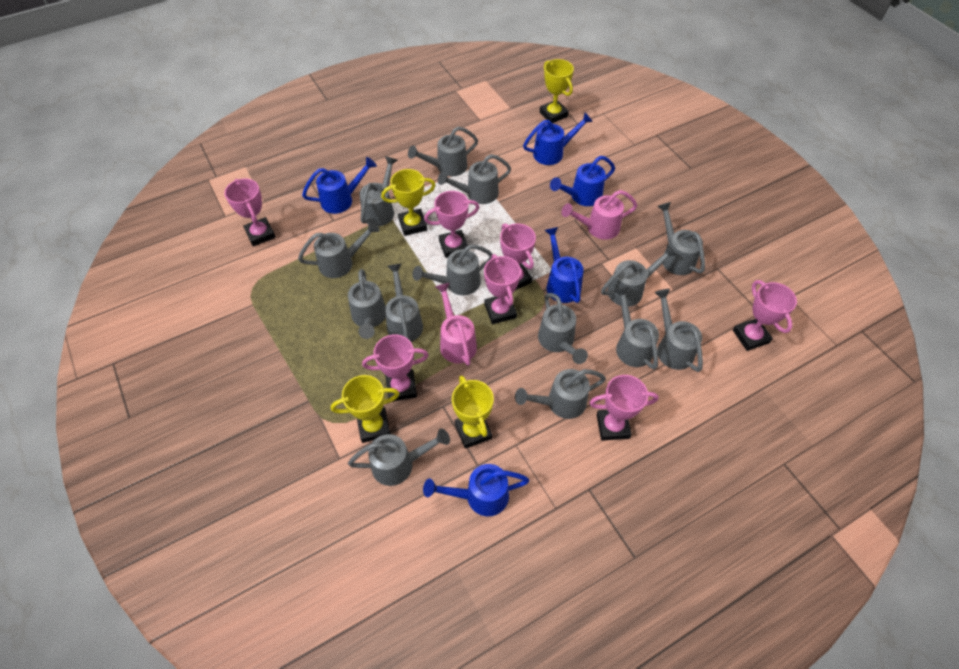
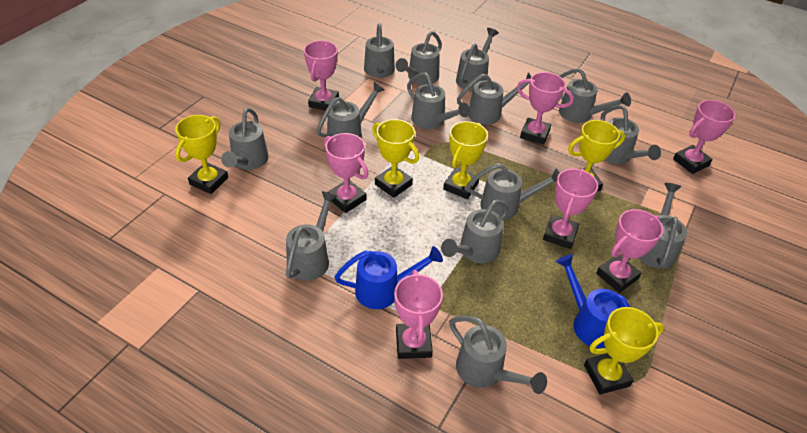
blue watering can: 5 -> 2
pink watering can: 2 -> 0
yellow trophy: 4 -> 5

